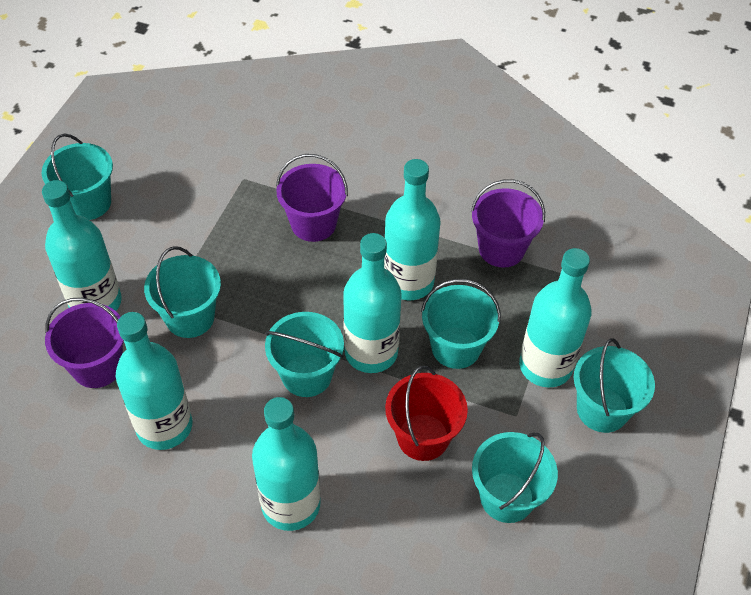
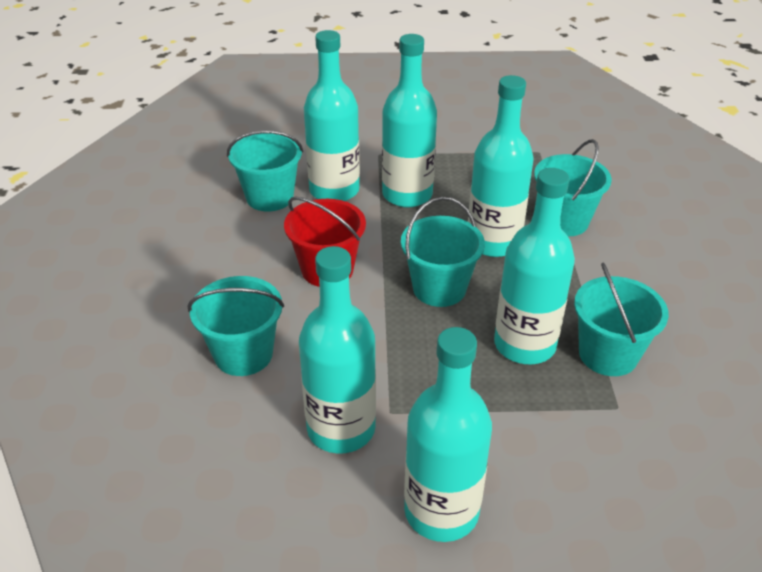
purple bucket: 3 -> 0
turquoise bucket: 6 -> 5

